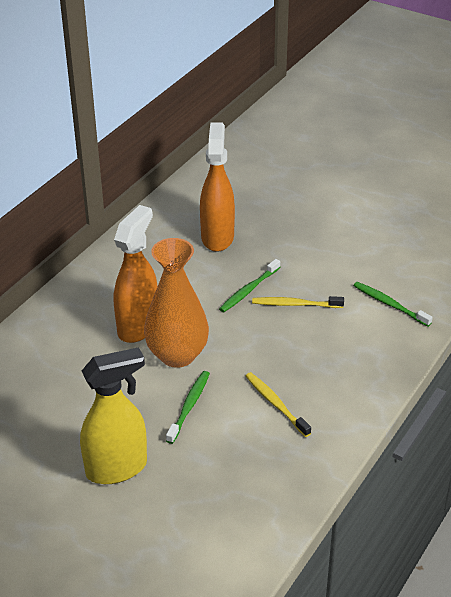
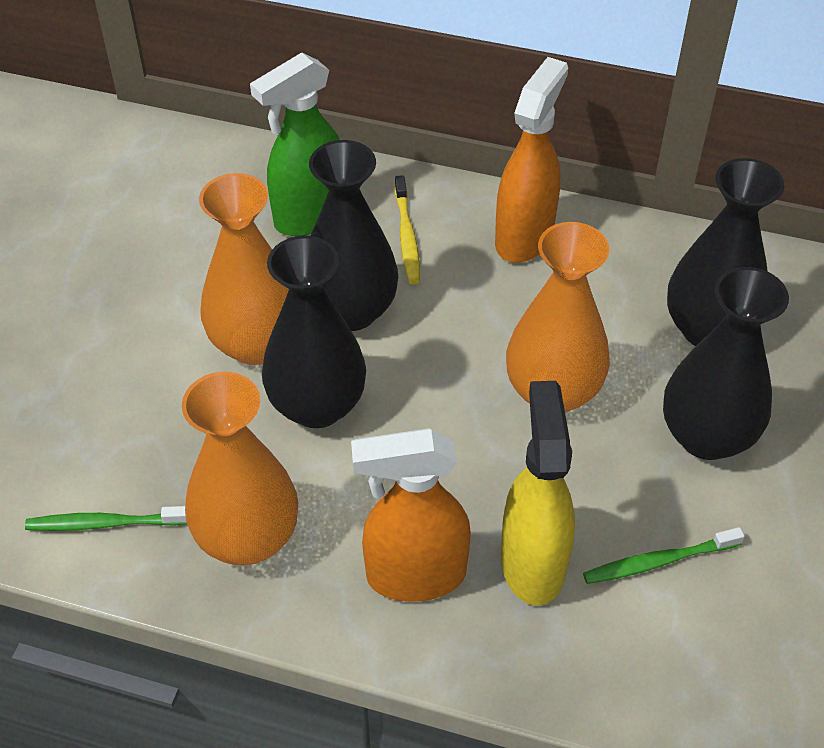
black vase: 0 -> 4
green spray bottle: 0 -> 1
green toothbrush: 3 -> 2
orange vase: 1 -> 3
yellow toothbrush: 2 -> 1

